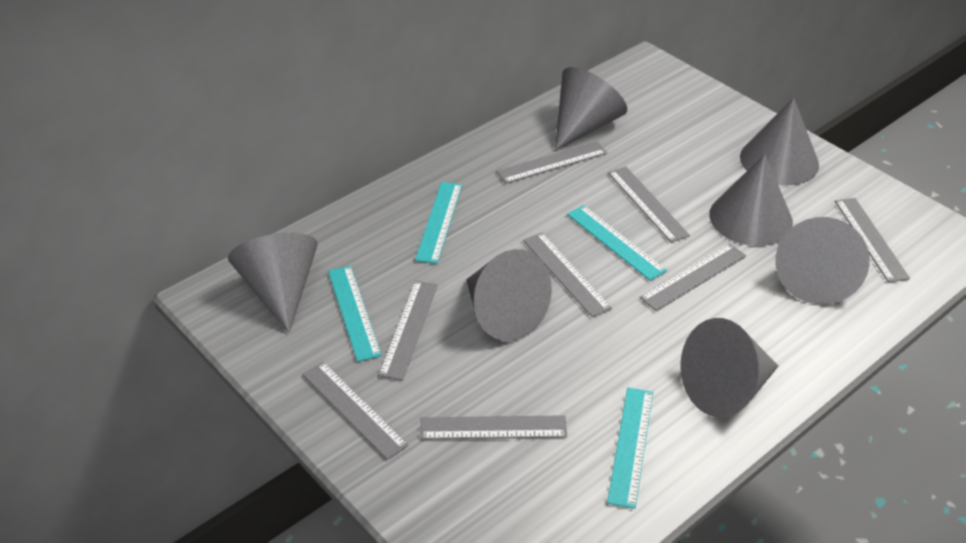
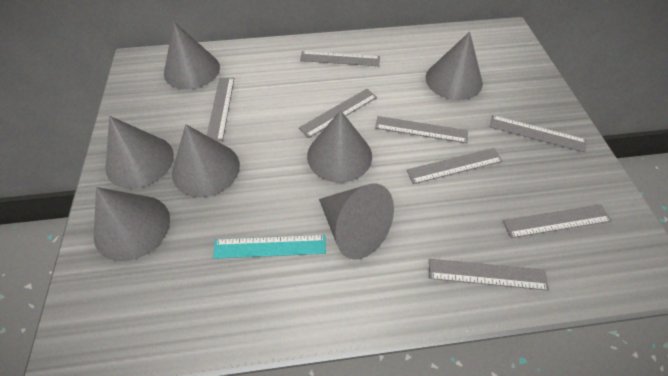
turquoise ruler: 4 -> 1

